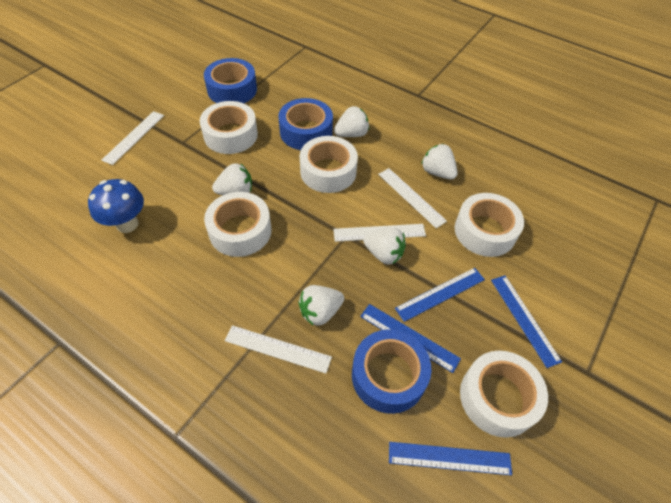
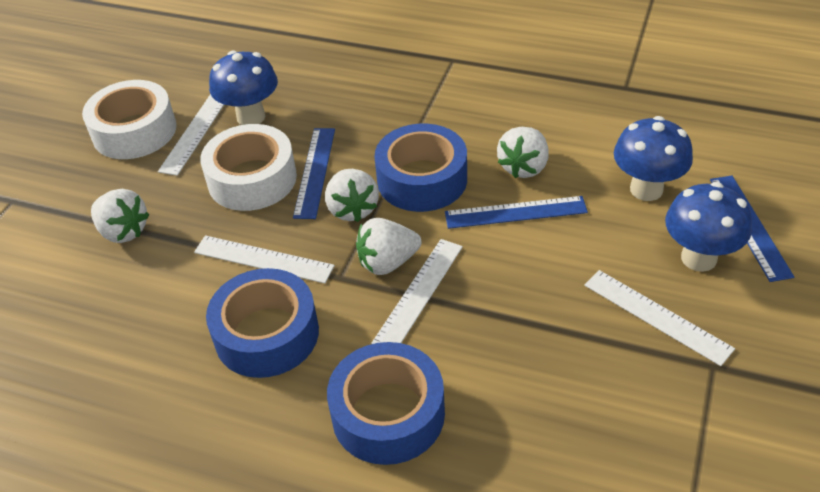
blue mushroom: 1 -> 3
blue ruler: 4 -> 3
white strawberry: 5 -> 4
white tape: 5 -> 2

